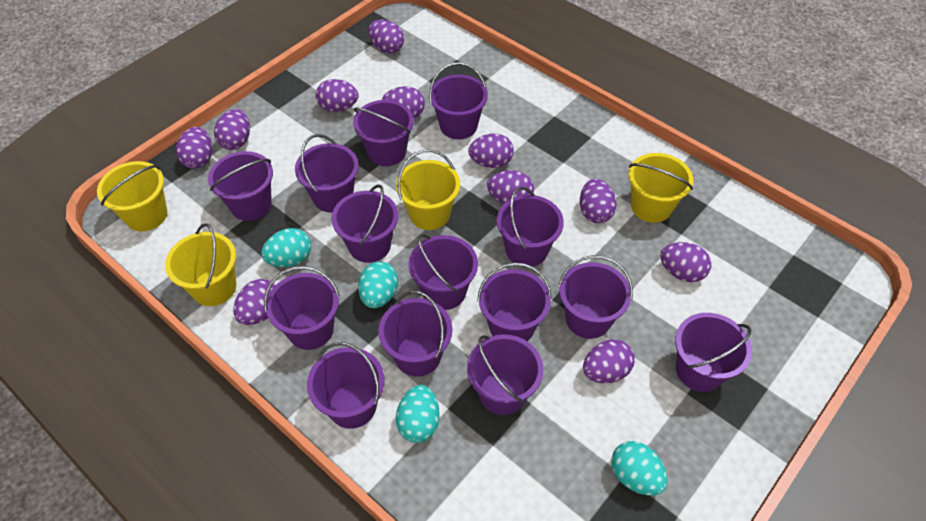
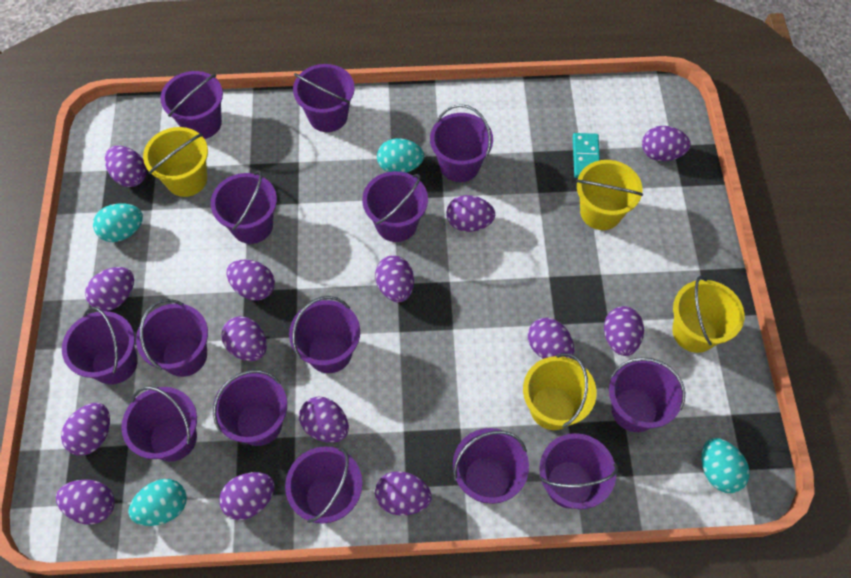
purple egg: 11 -> 14
turquoise domino: 0 -> 1

